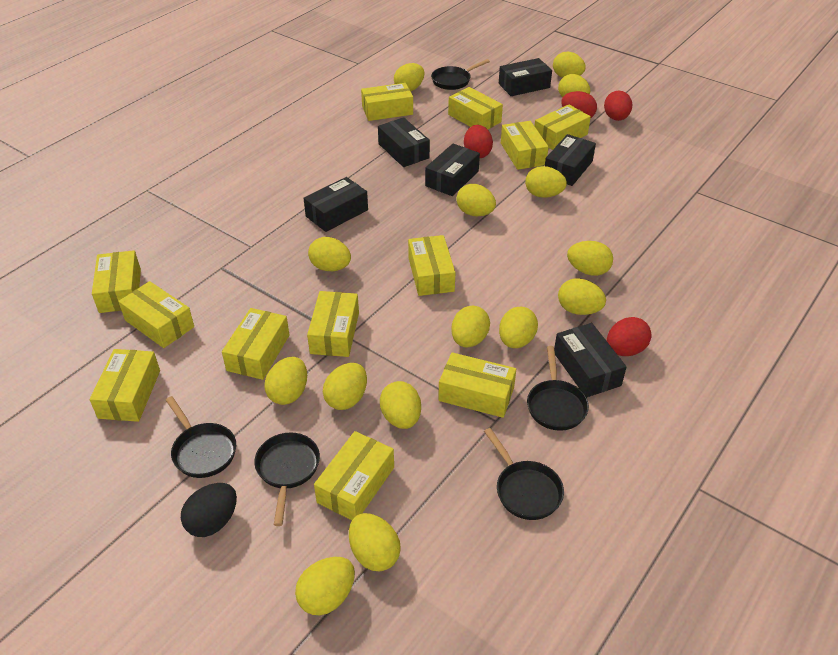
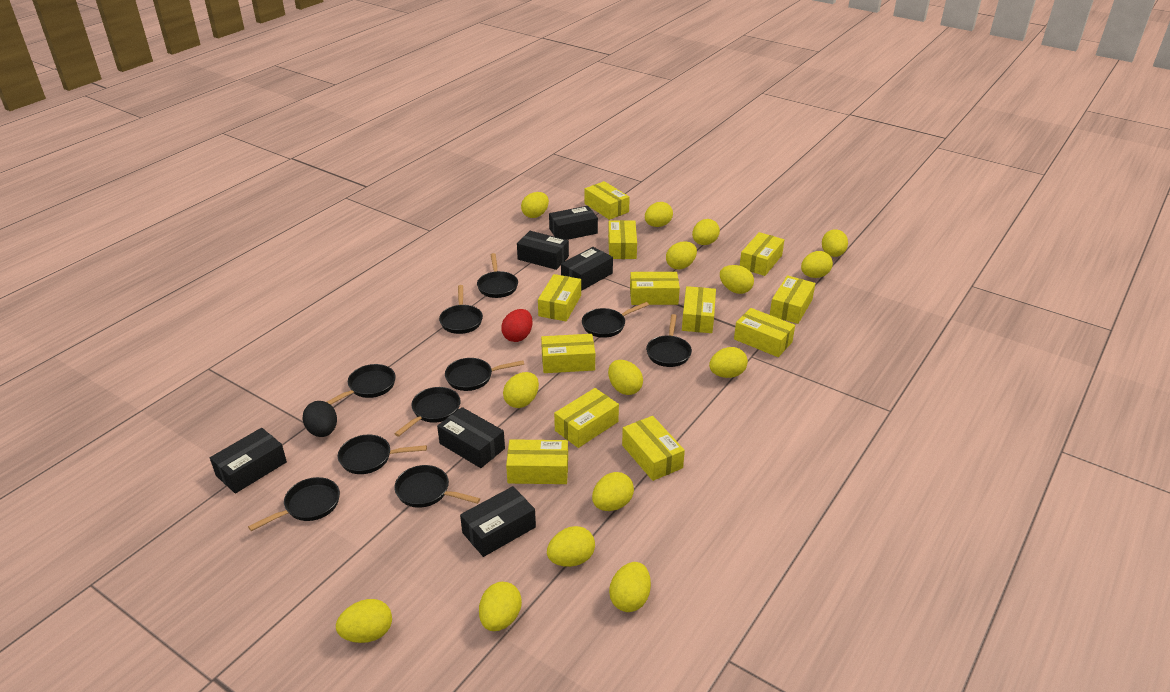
black pan: 5 -> 10
red egg: 4 -> 1

